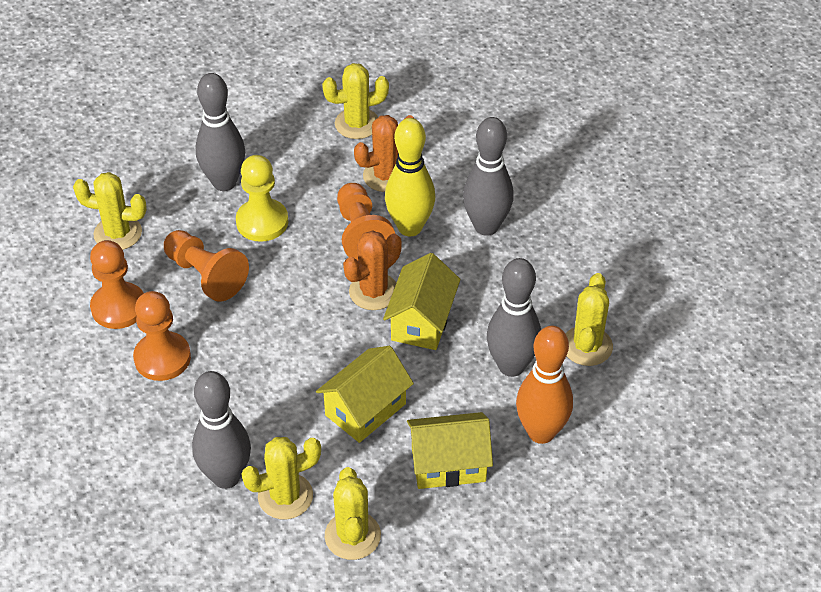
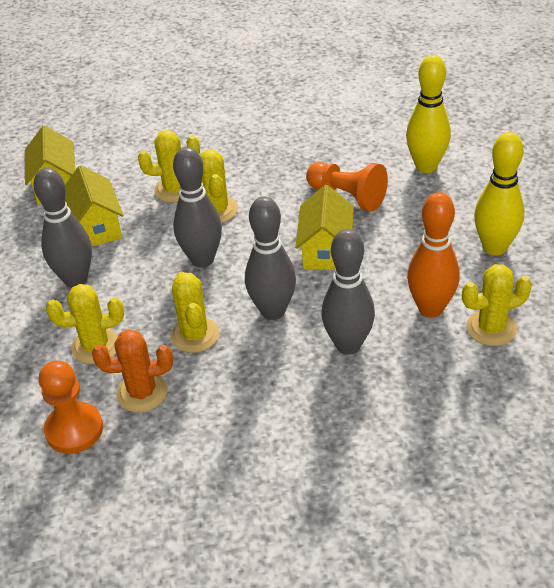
orange cactus: 2 -> 1
orange pawn: 4 -> 2
yellow bowling pin: 1 -> 2
yellow pawn: 1 -> 0

